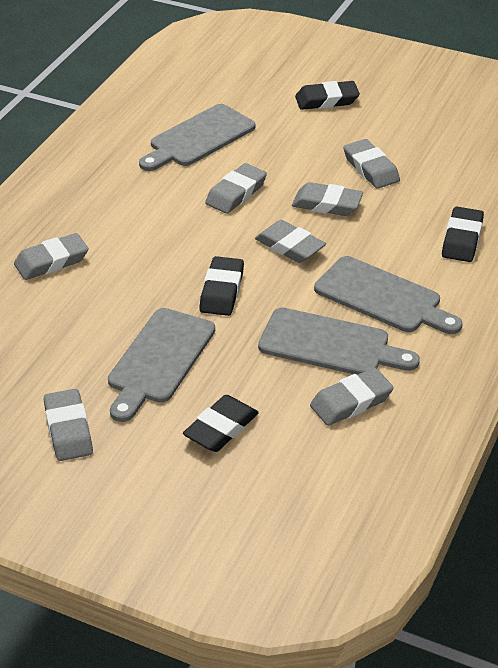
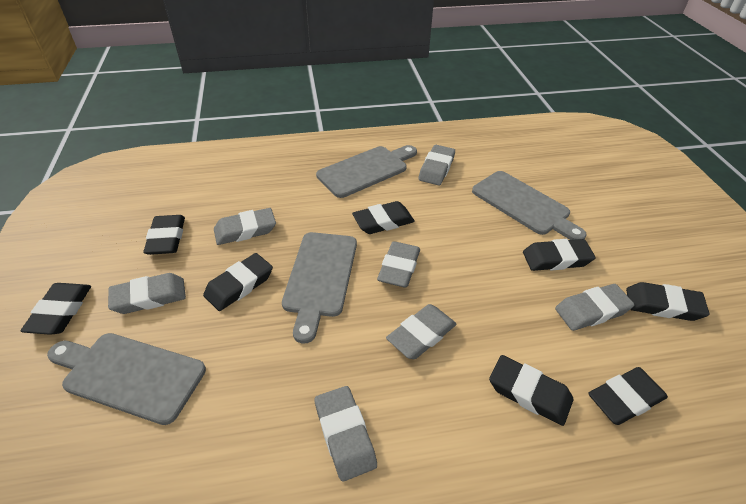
black eraser: 4 -> 8

